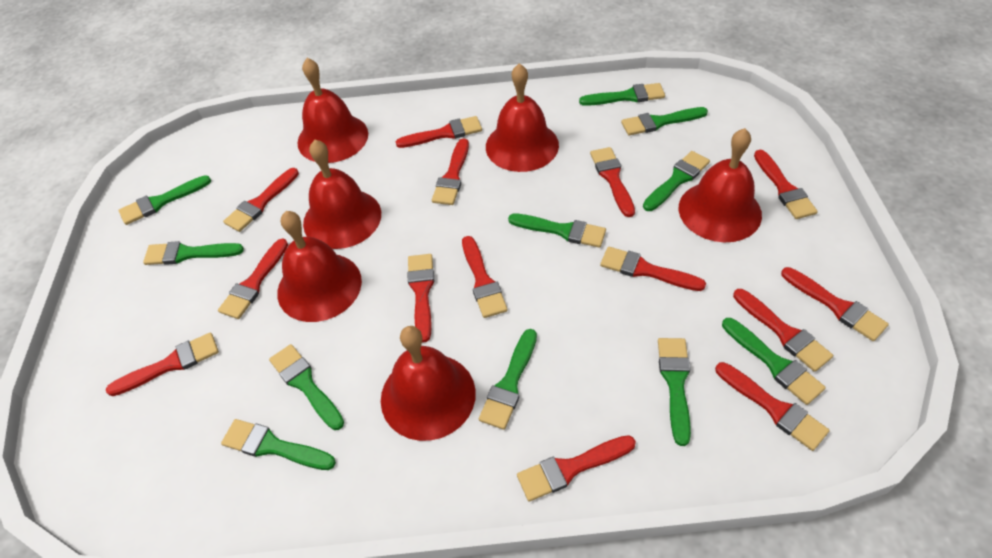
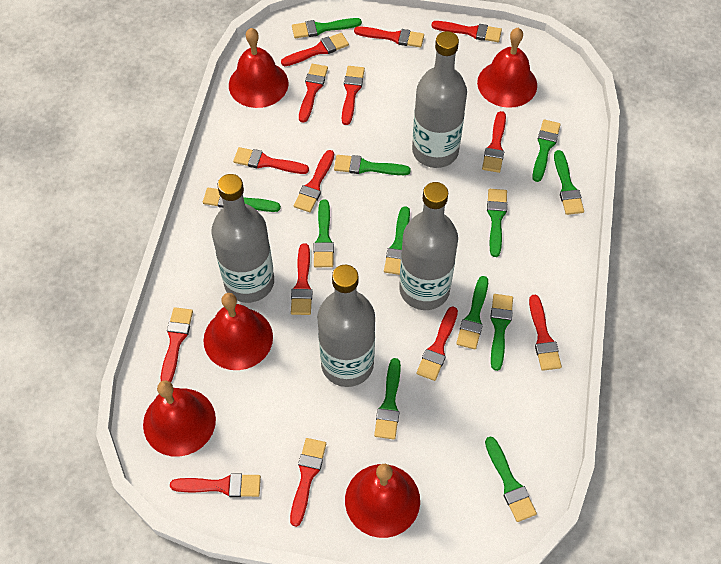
green brush: 11 -> 12
grey bottle: 0 -> 4
red bell: 6 -> 5

